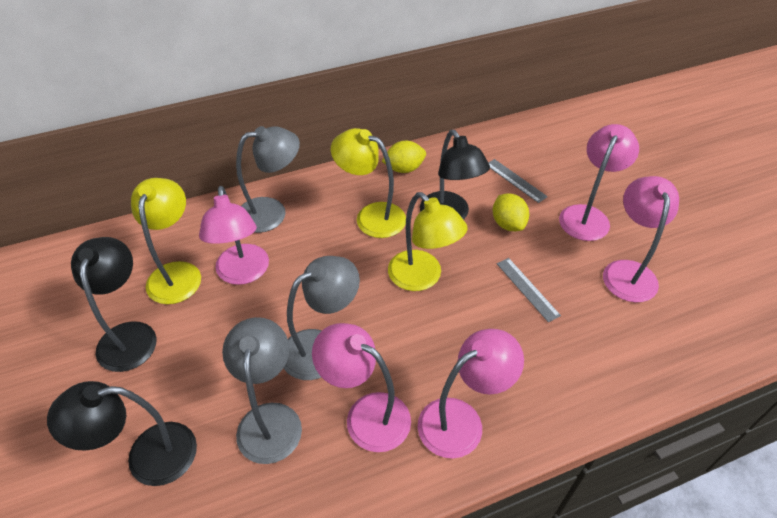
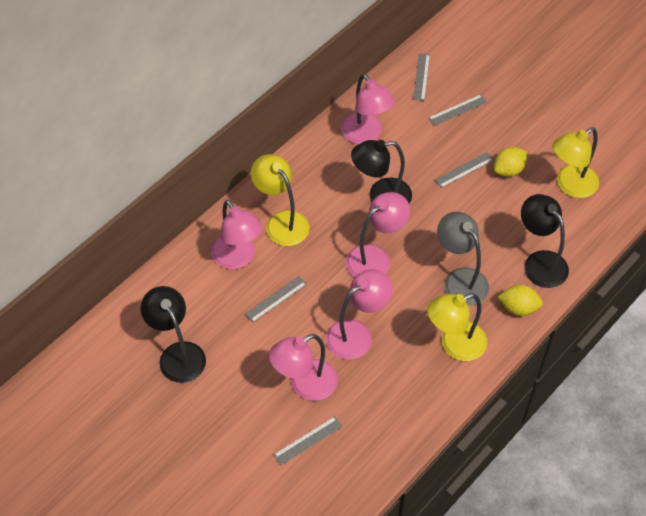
grey lamp: 3 -> 1
grey ruler: 2 -> 5

